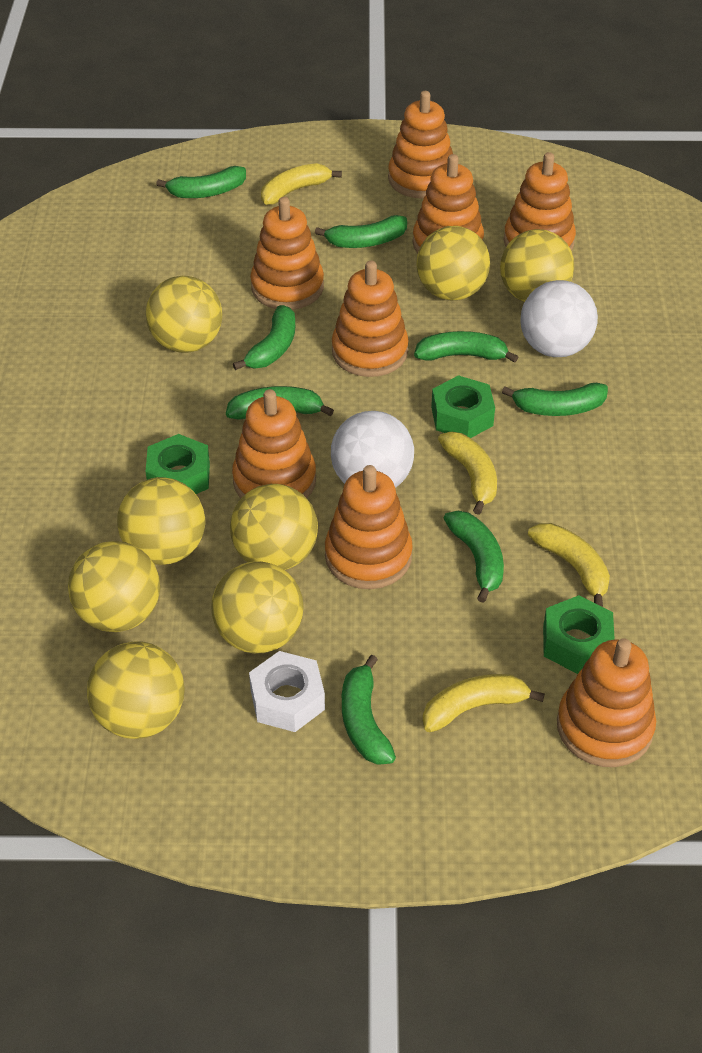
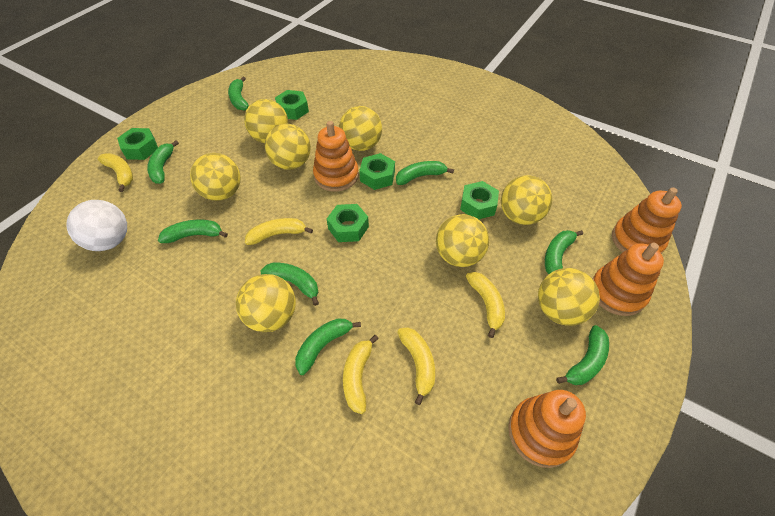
green nut: 3 -> 5
orange stacking toy: 8 -> 4
white ball: 2 -> 1
white nut: 1 -> 0
yellow banana: 4 -> 5

